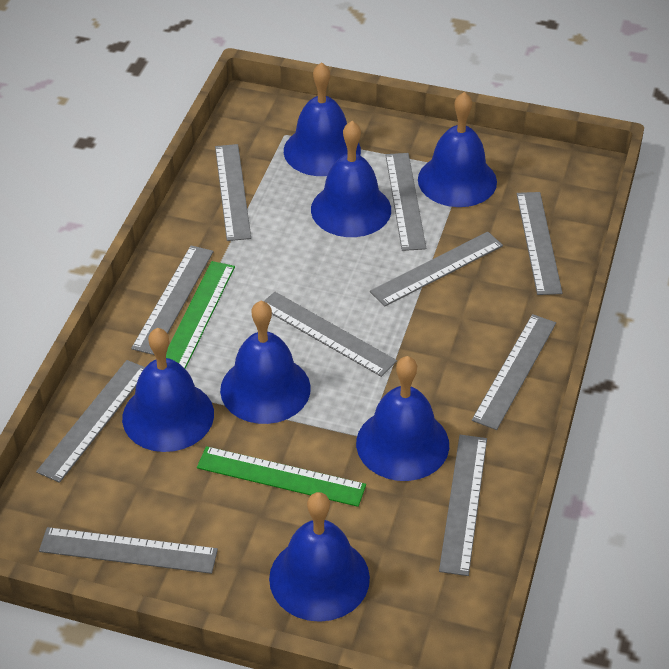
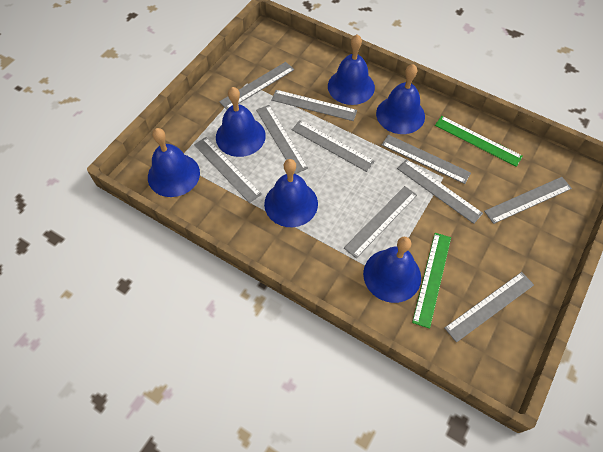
blue bell: 7 -> 6

